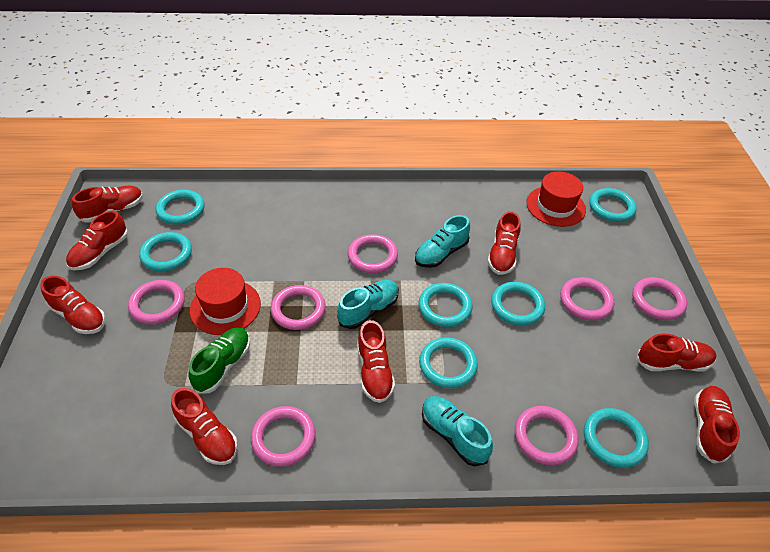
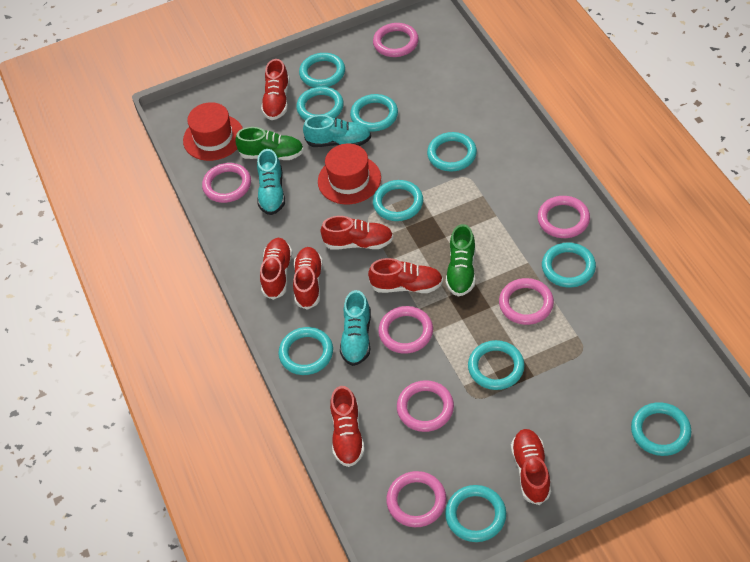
green shoe: 1 -> 2
red shoe: 8 -> 7
turquoise ring: 7 -> 10

